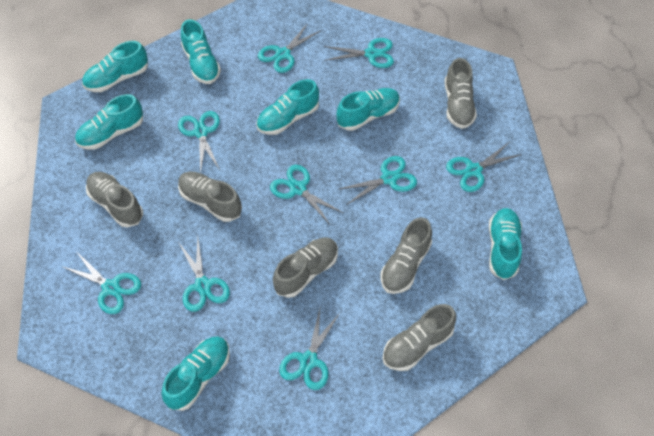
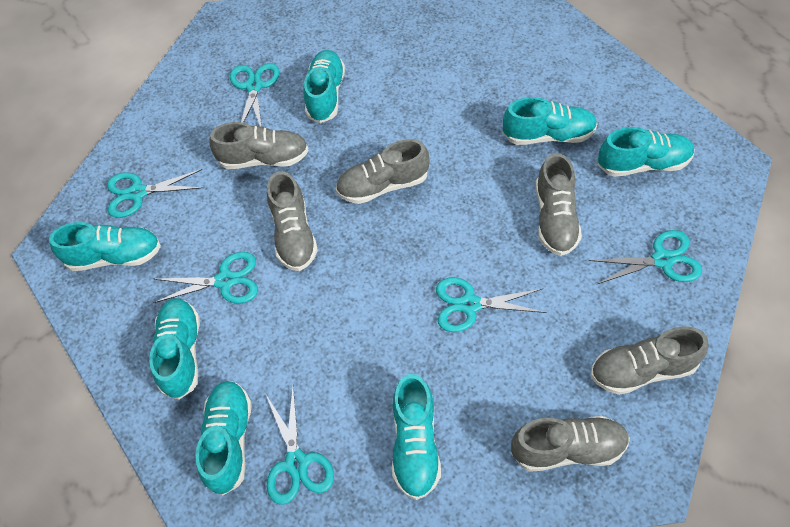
turquoise scissors: 9 -> 6

